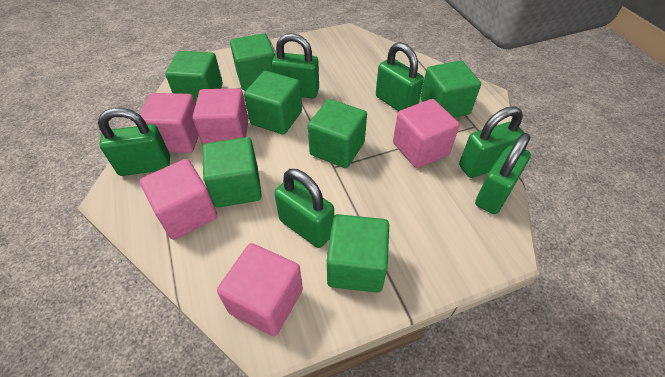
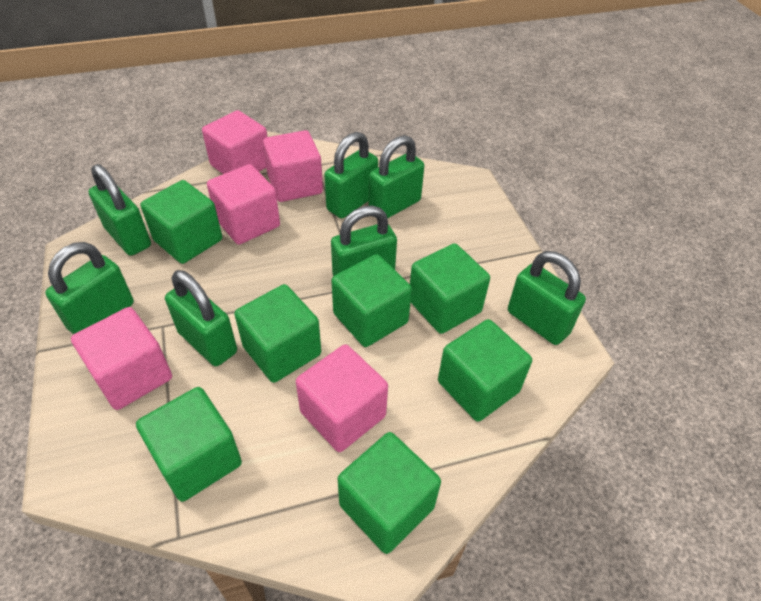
green padlock: 6 -> 7

